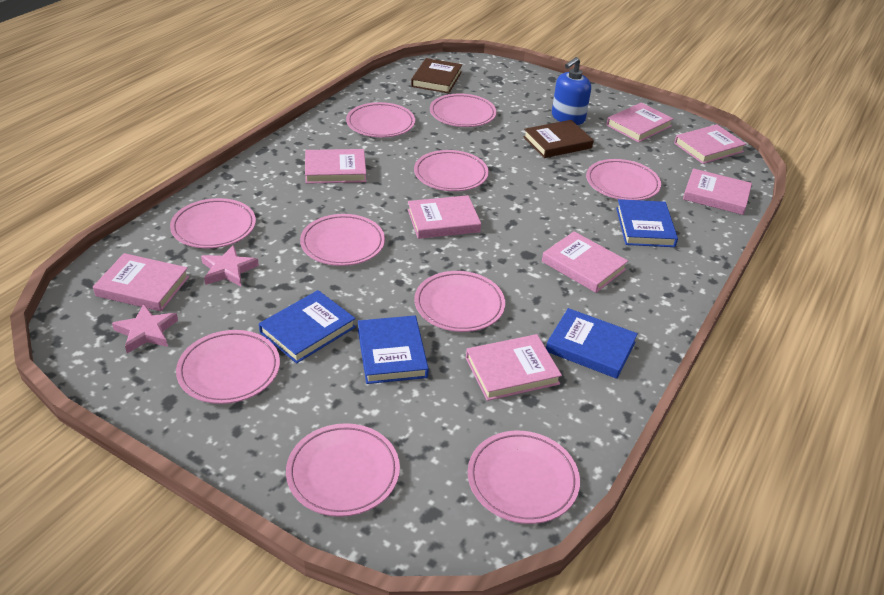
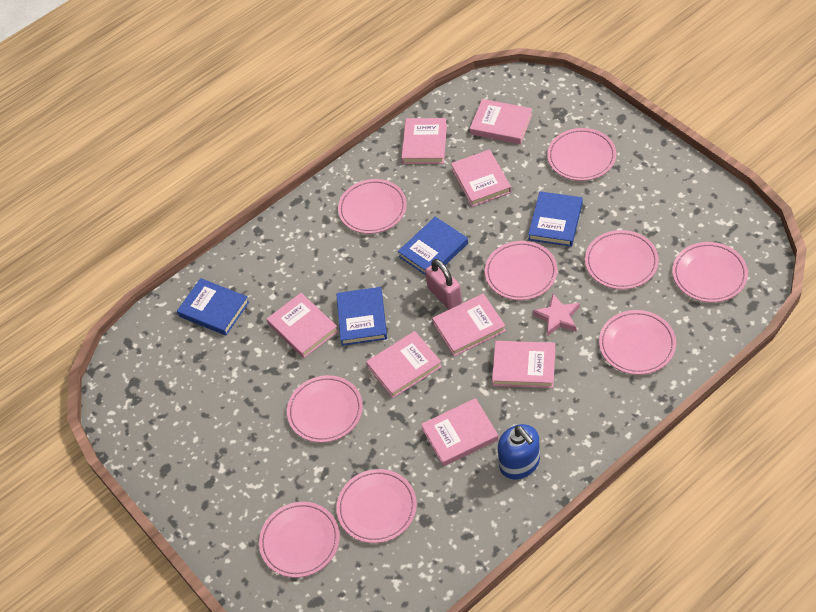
brown book: 2 -> 0
pink padlock: 0 -> 1
pink plate: 10 -> 9
pink star: 2 -> 1

